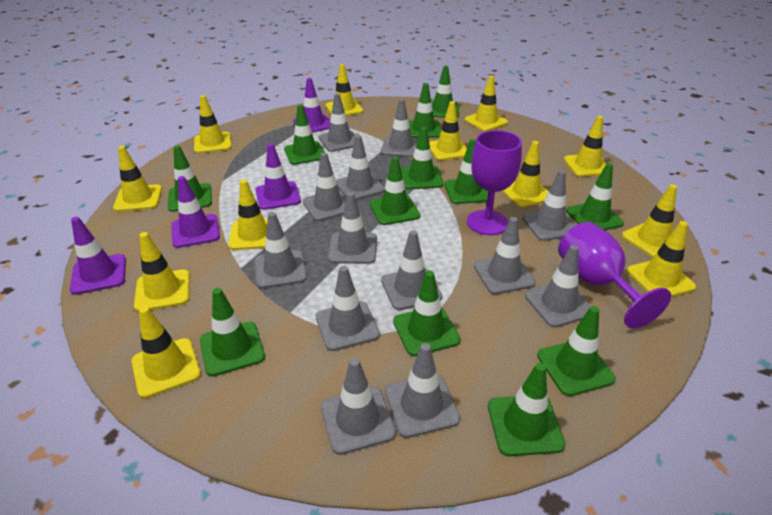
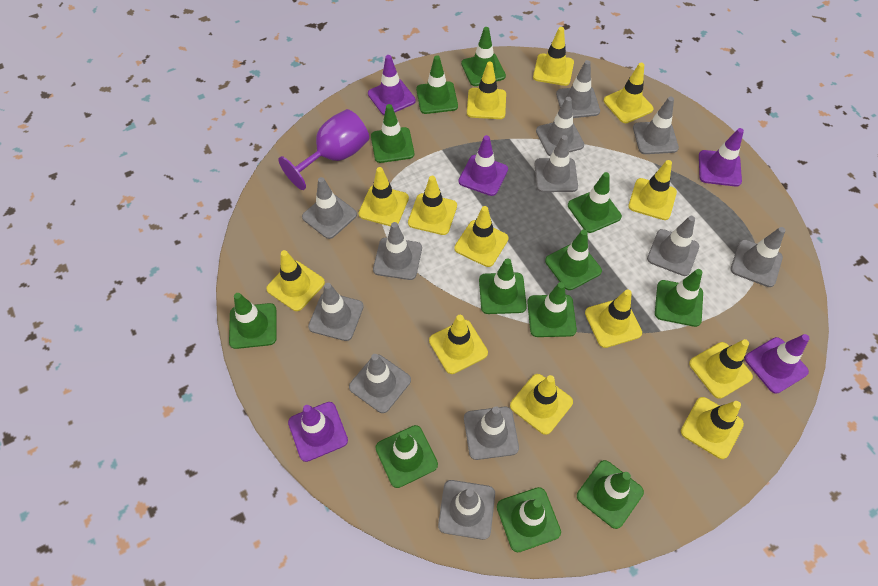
grey traffic cone: 13 -> 12
purple goblet: 2 -> 1
purple traffic cone: 4 -> 5
yellow traffic cone: 12 -> 13

